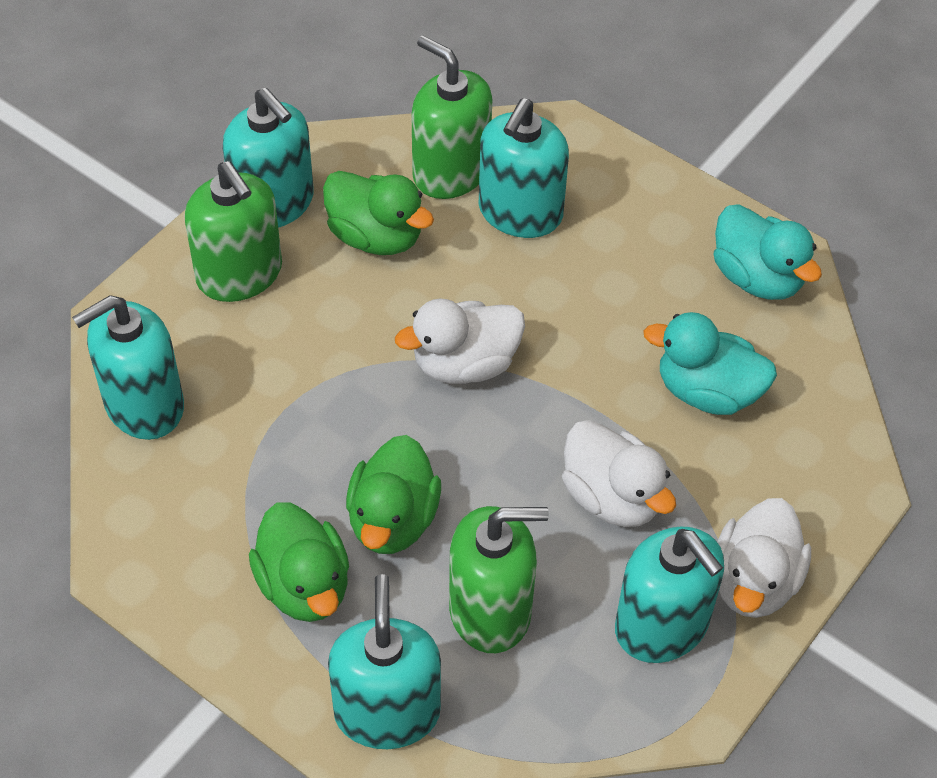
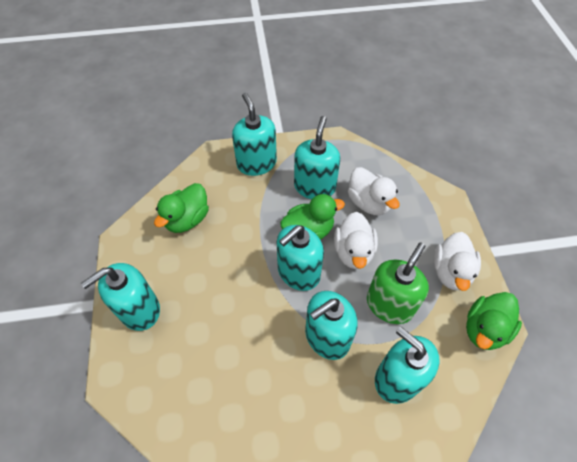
green soap dispenser: 3 -> 1
turquoise duck: 2 -> 0
turquoise soap dispenser: 5 -> 6

